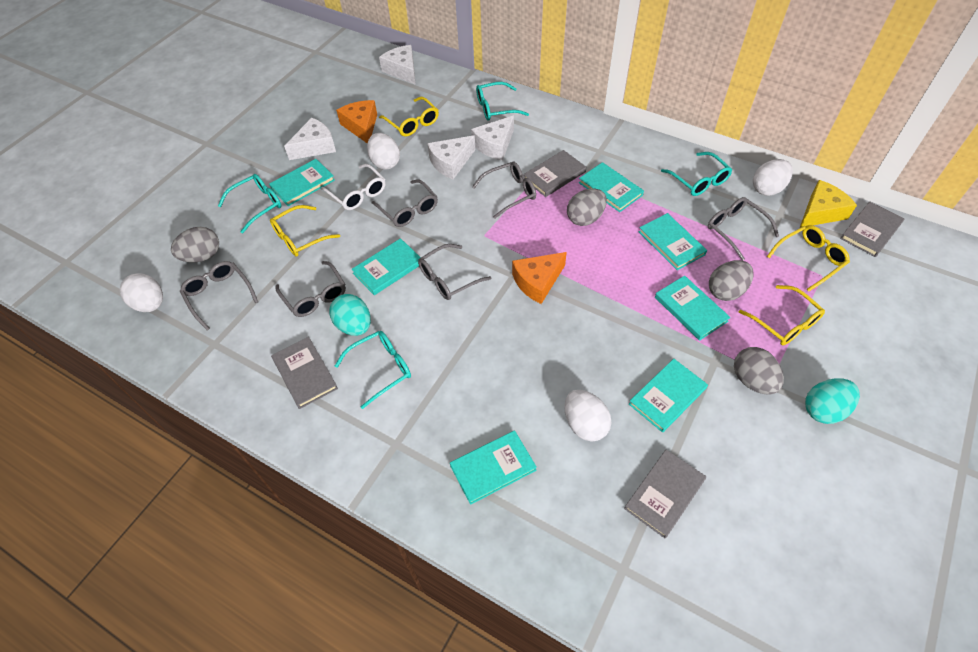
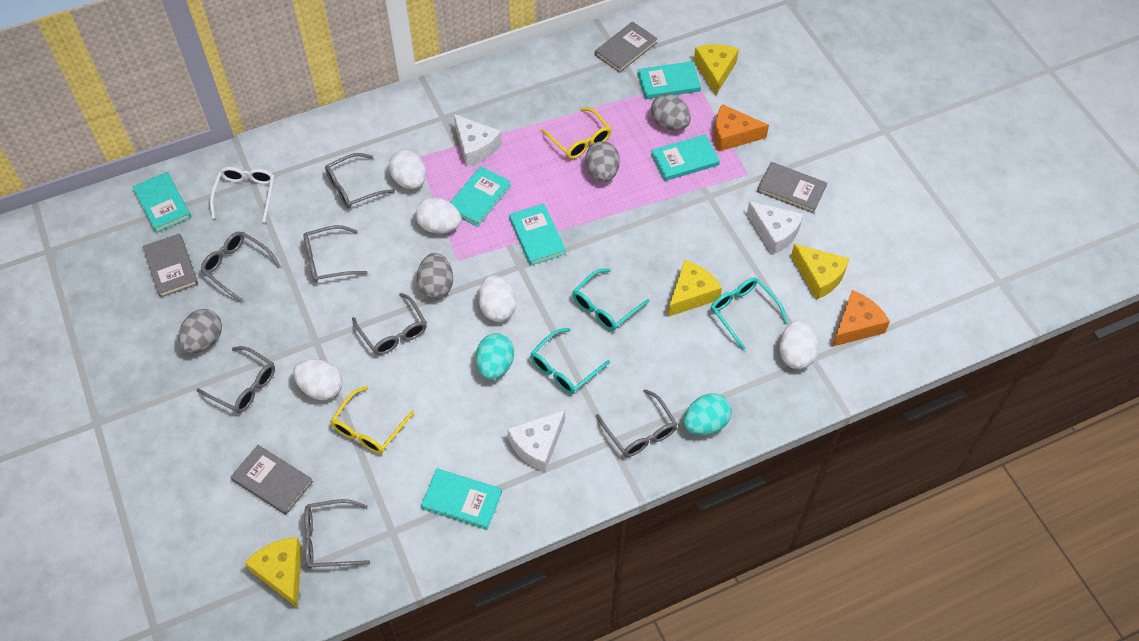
grey glasses: 6 -> 7
turquoise book: 7 -> 6
turquoise glasses: 4 -> 3
white cheese: 4 -> 3
white egg: 4 -> 5
yellow cheese: 1 -> 4
yellow glasses: 4 -> 2

